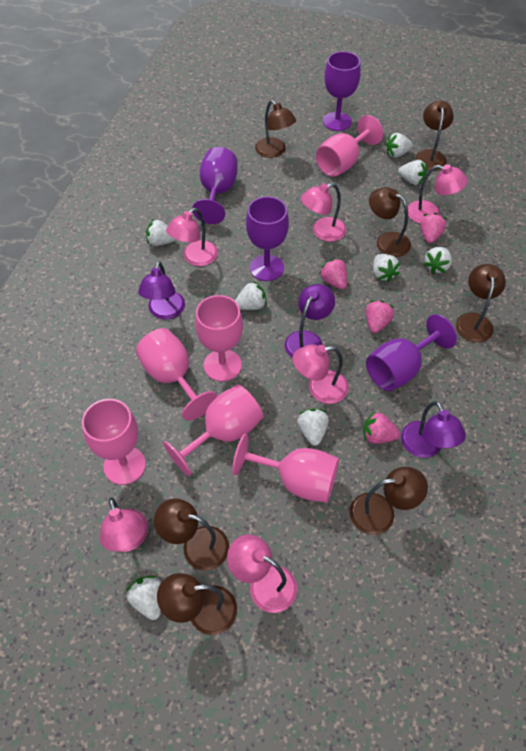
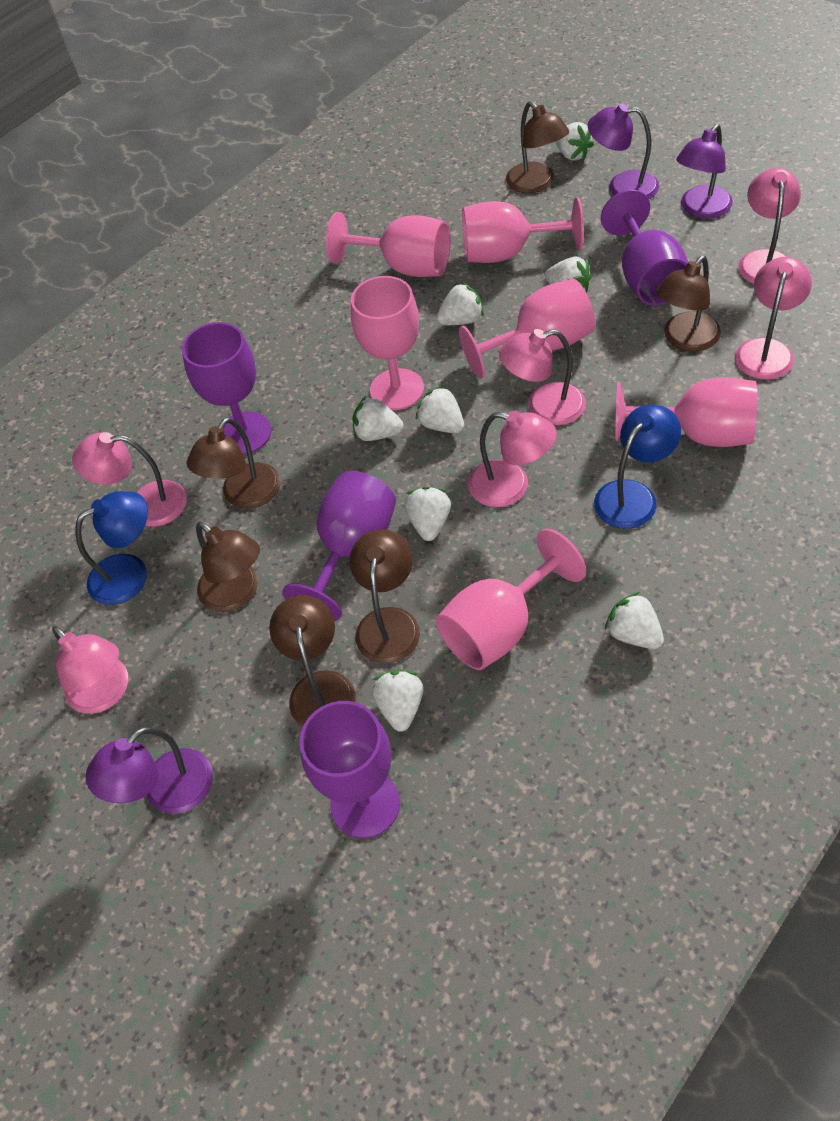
blue lamp: 0 -> 2
brown lamp: 7 -> 6
pink strawberry: 4 -> 0

